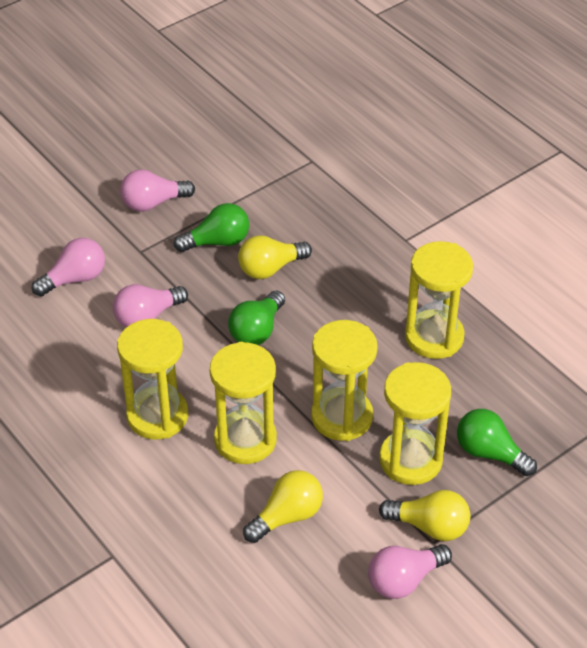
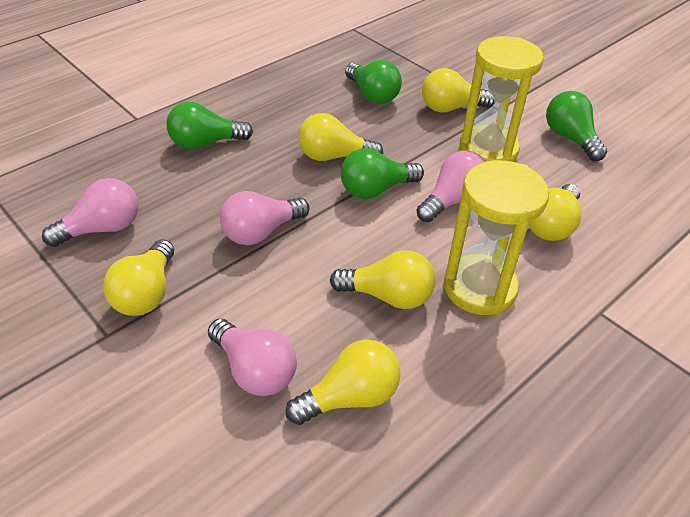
green light bulb: 3 -> 4
yellow hourglass: 5 -> 2
yellow light bulb: 3 -> 6

